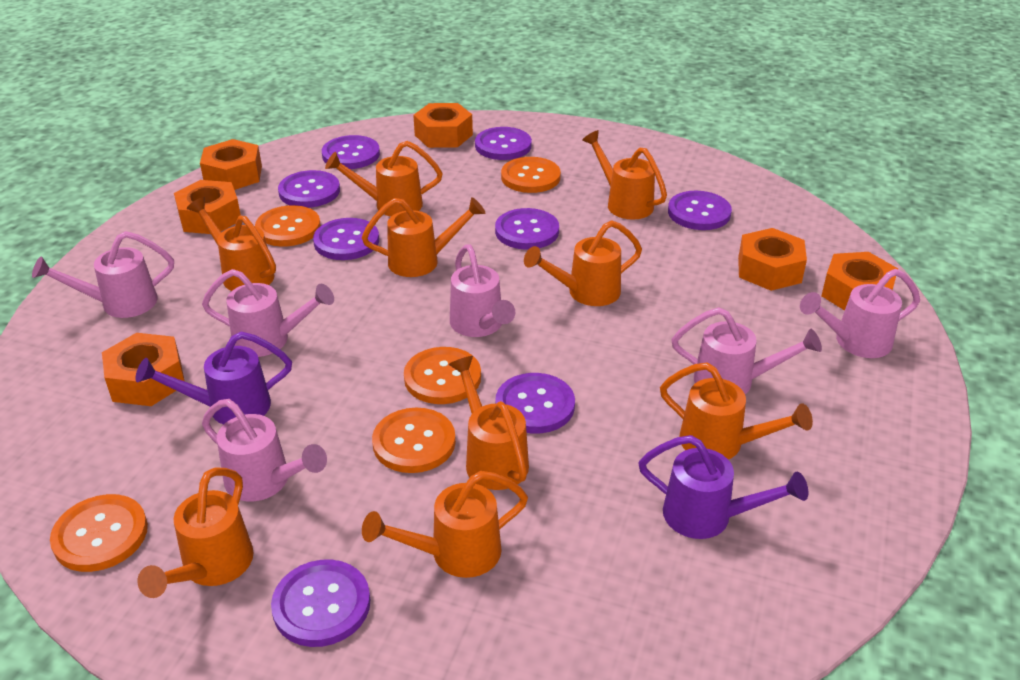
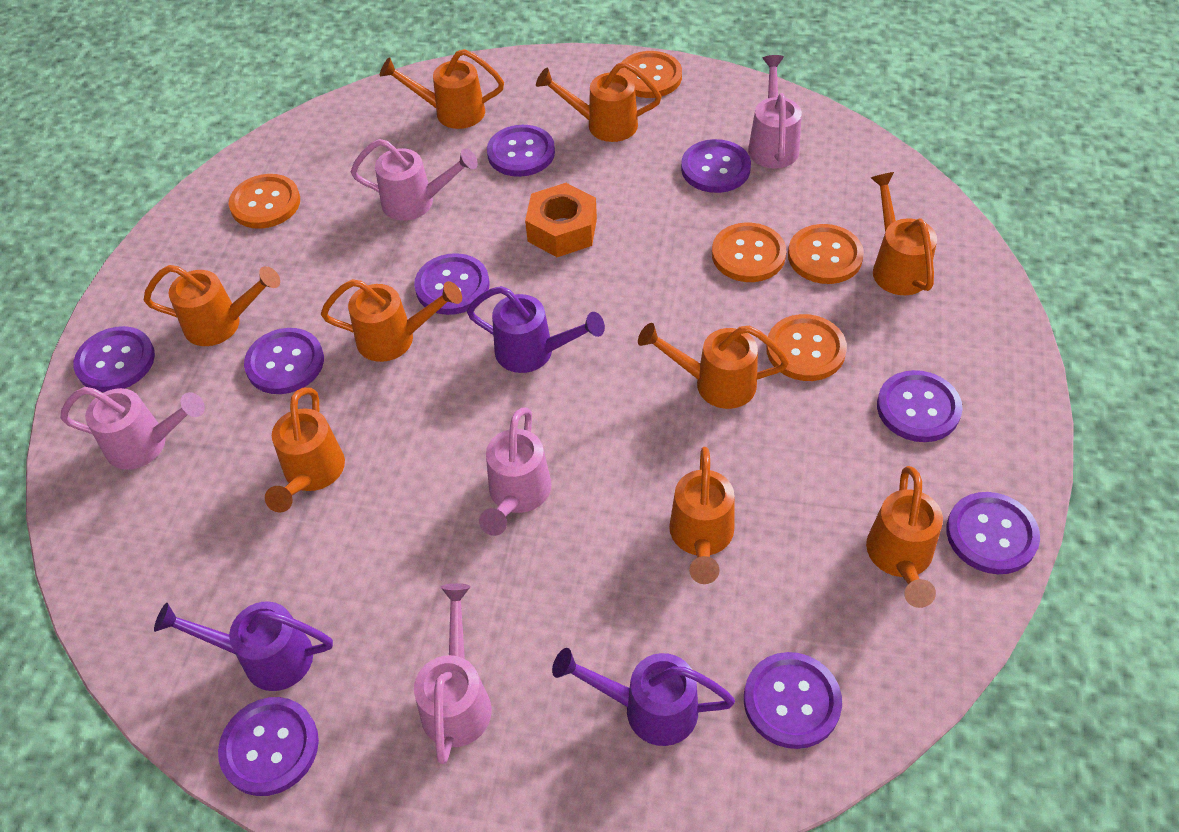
orange nut: 6 -> 1
pink watering can: 6 -> 5
purple button: 8 -> 9
purple watering can: 2 -> 3

